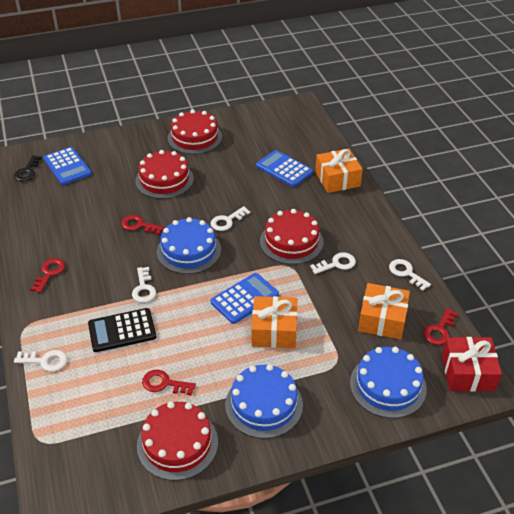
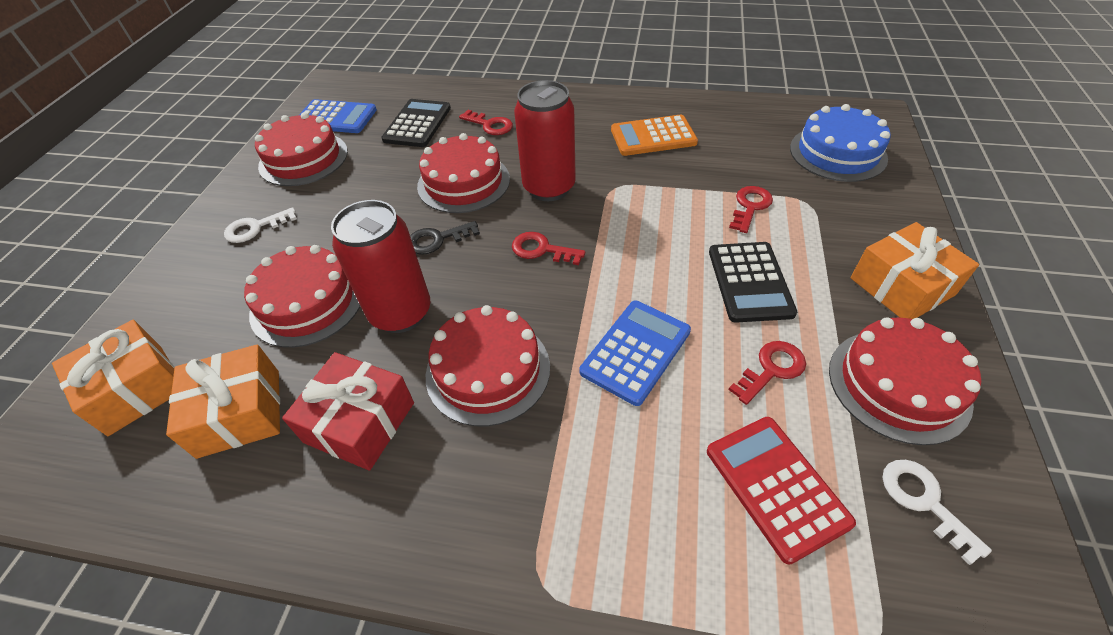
black calculator: 1 -> 2
blue cake: 3 -> 1
blue calculator: 3 -> 2
orange calculator: 0 -> 1
red cake: 4 -> 5
red calculator: 0 -> 1
red can: 0 -> 2
white key: 5 -> 2

